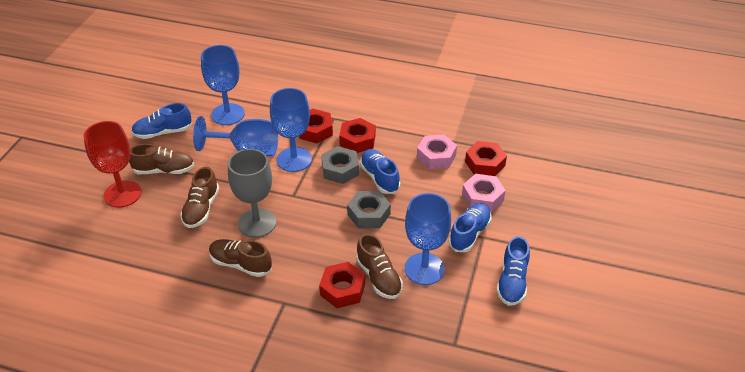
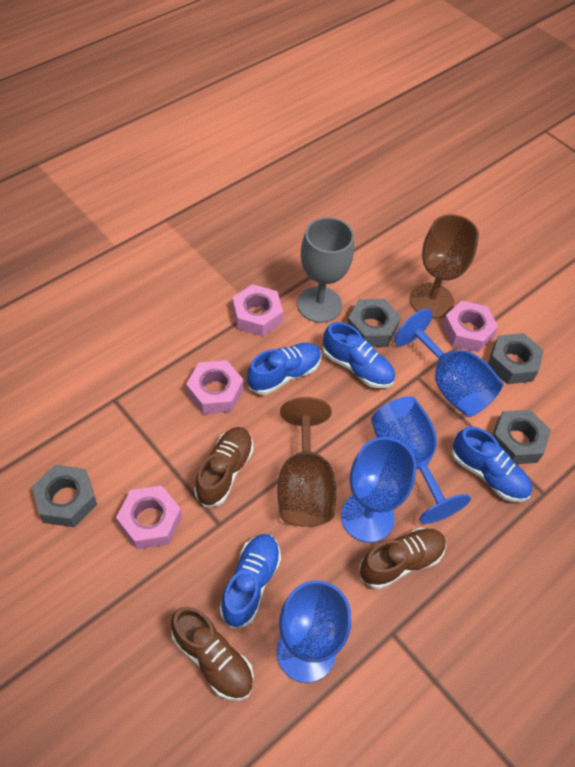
brown goblet: 0 -> 2
brown shoe: 4 -> 3
grey nut: 2 -> 4
pink nut: 2 -> 4
red goblet: 1 -> 0
red nut: 4 -> 0

